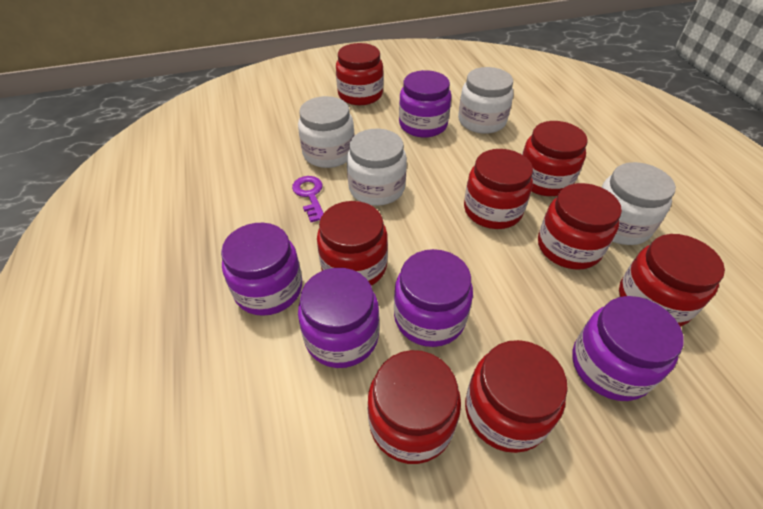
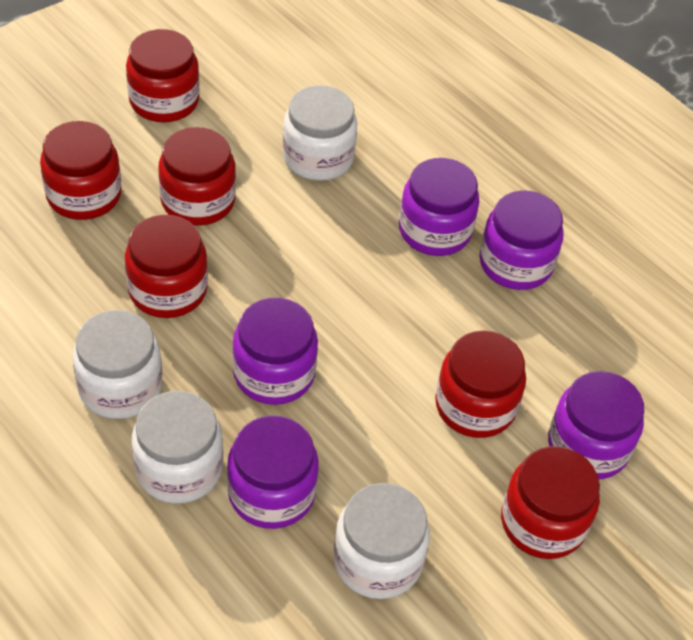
purple key: 1 -> 0
red jar: 8 -> 6

